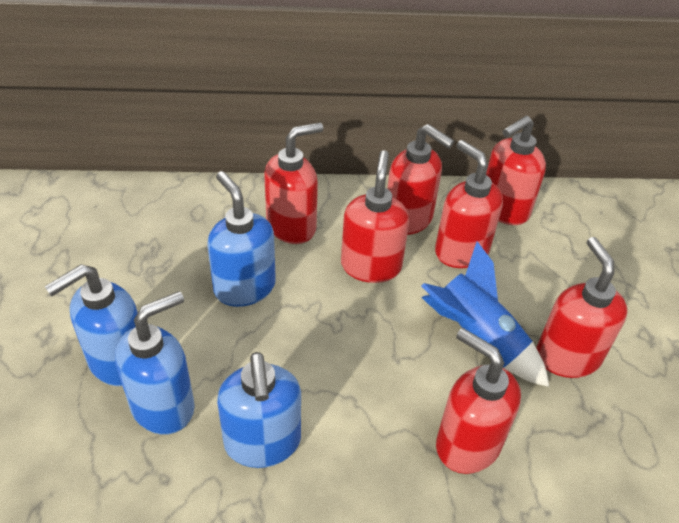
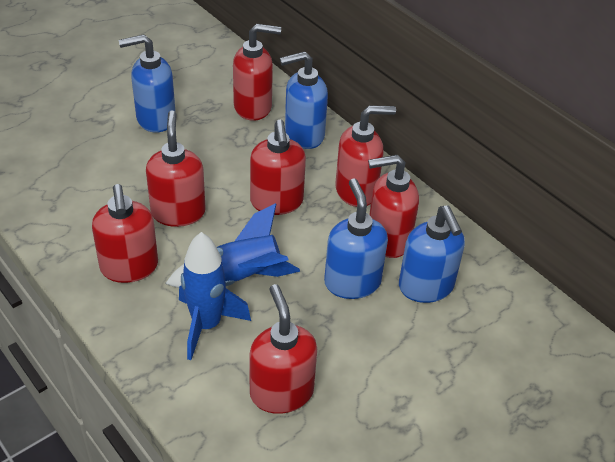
blue rocket: 1 -> 2

